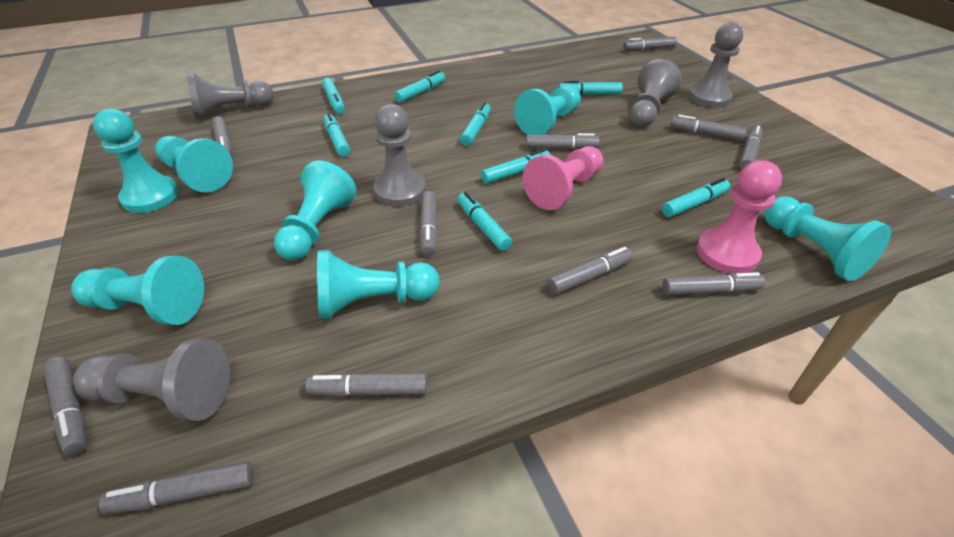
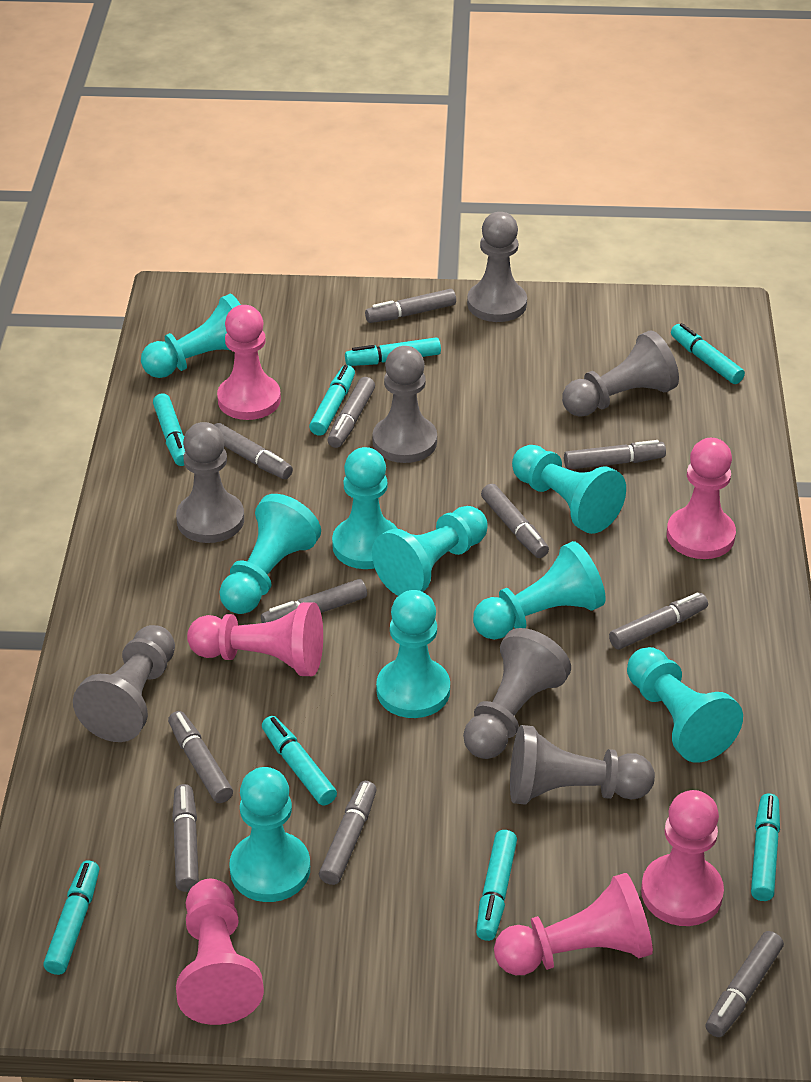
grey pawn: 5 -> 7
pink pawn: 2 -> 6
turquoise pawn: 7 -> 9

